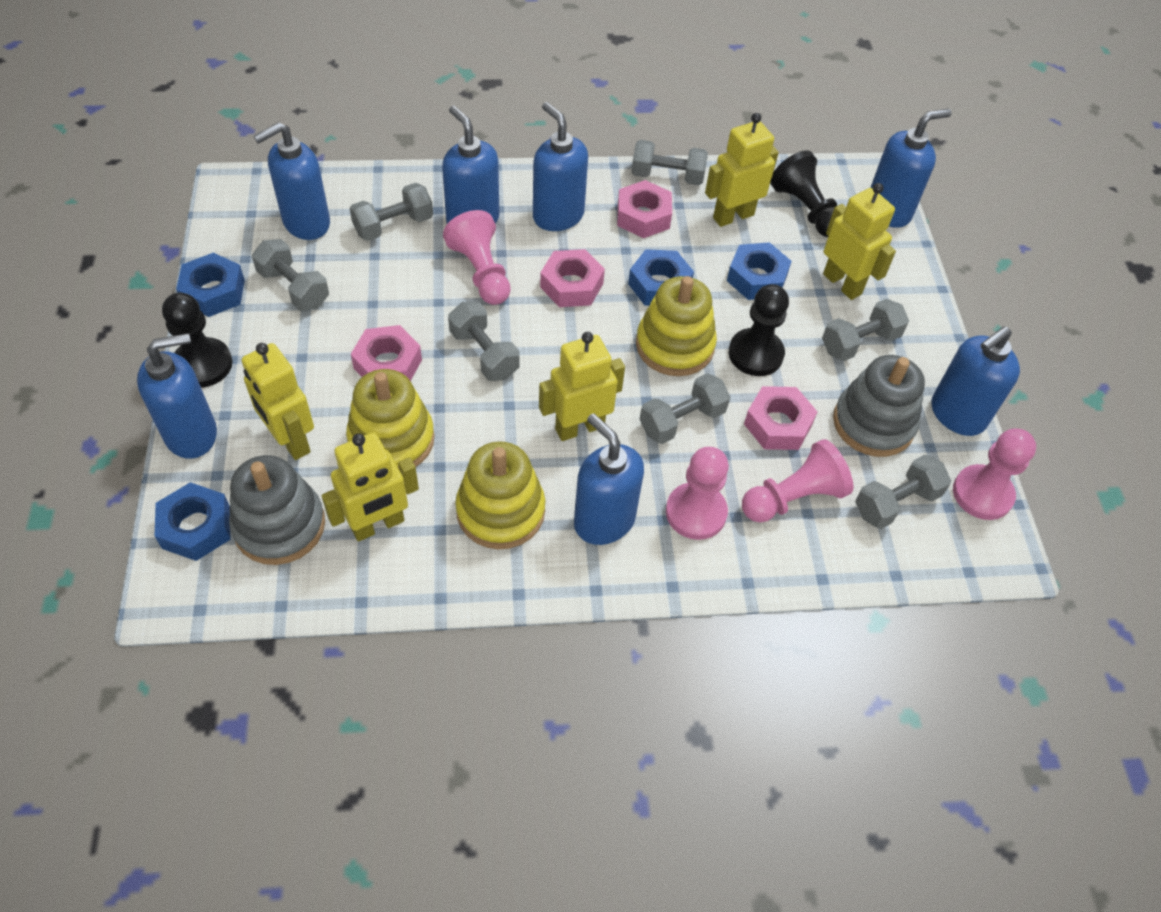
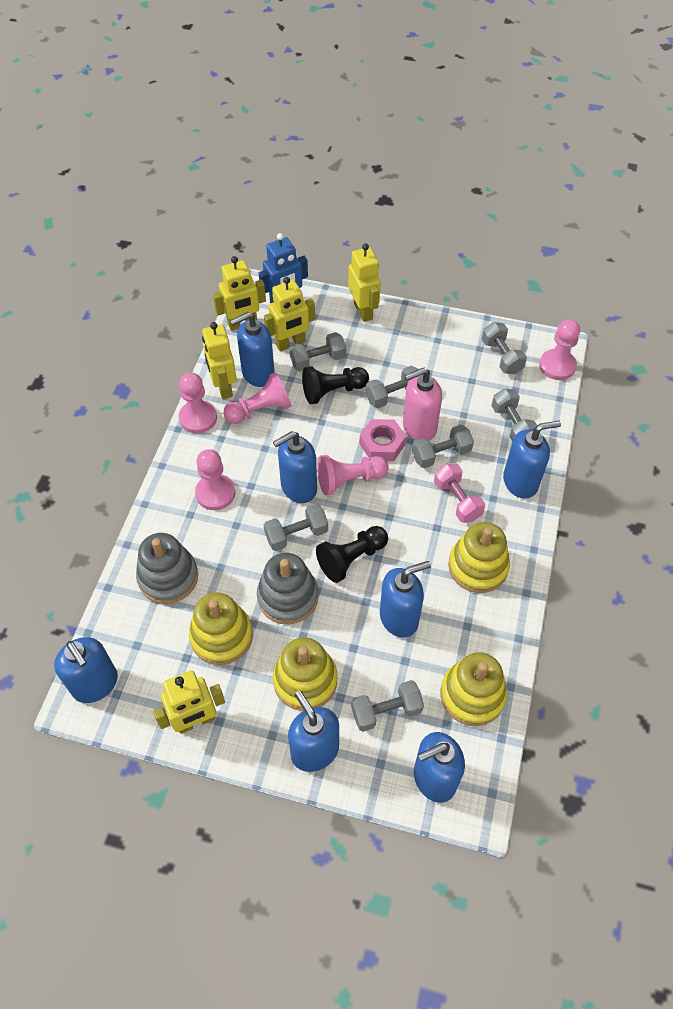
black pawn: 3 -> 2
blue nut: 4 -> 0
blue robot: 0 -> 1
pink dumbbell: 0 -> 1
pink nut: 4 -> 1
pink pawn: 4 -> 5
pink soap dispenser: 0 -> 1
yellow stacking toy: 3 -> 4

